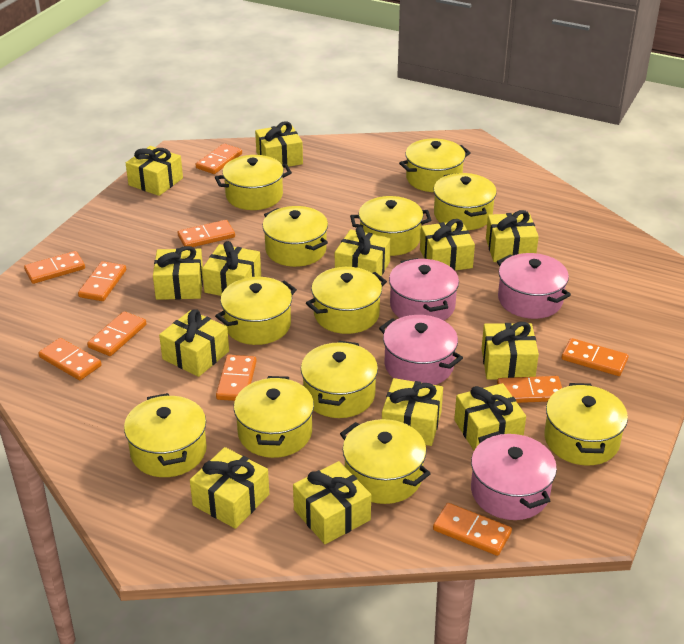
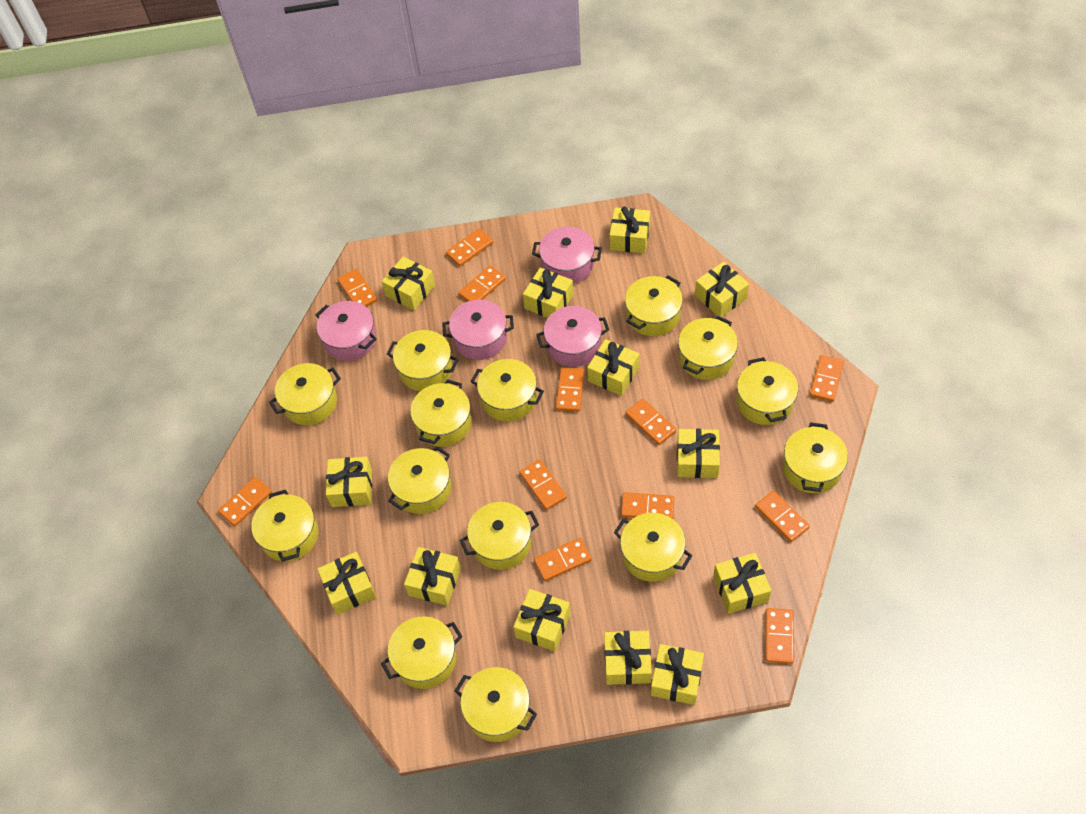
orange domino: 10 -> 12
yellow pot: 12 -> 14

